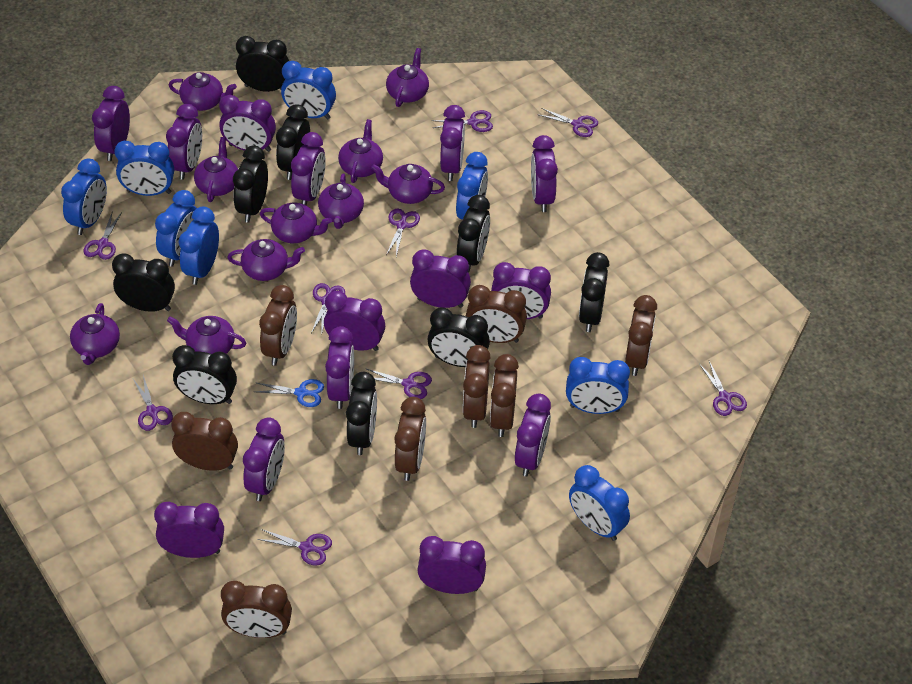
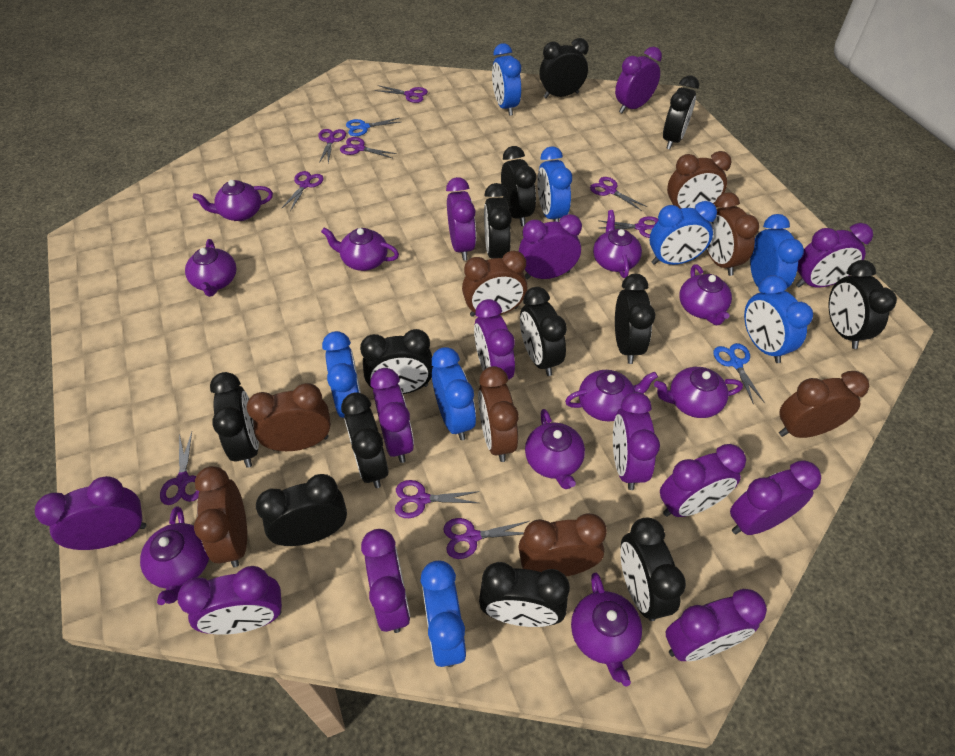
black clock: 9 -> 13
blue scissors: 1 -> 2
purple clock: 14 -> 13

